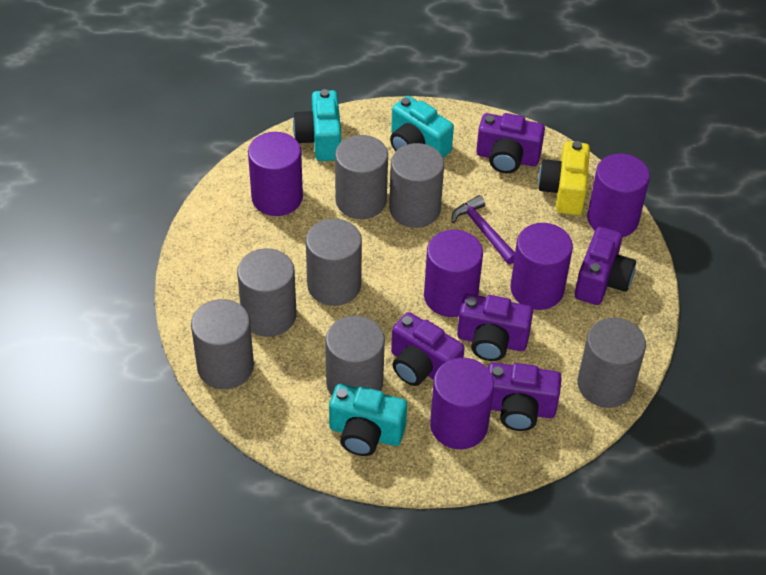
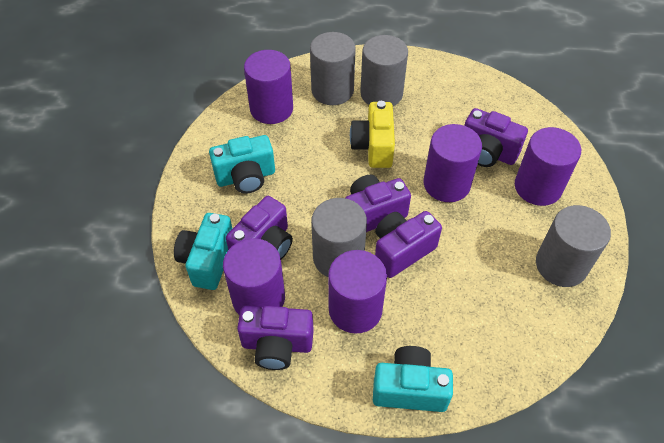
grey cylinder: 7 -> 4
purple hammer: 1 -> 0

